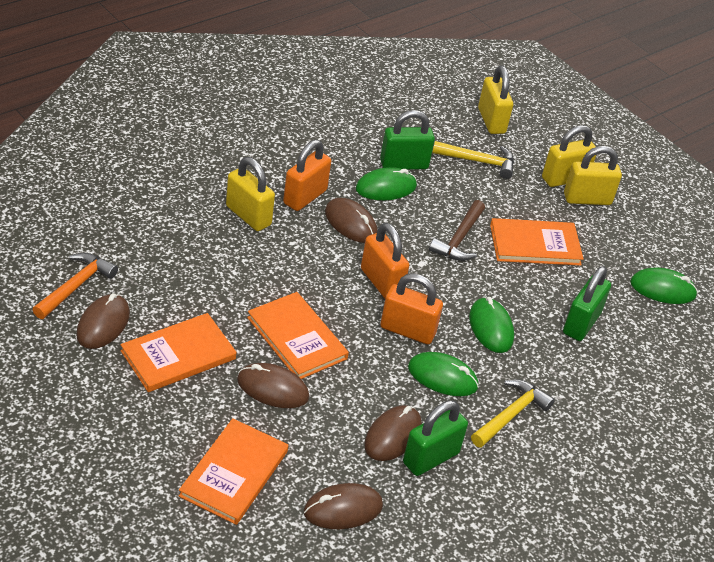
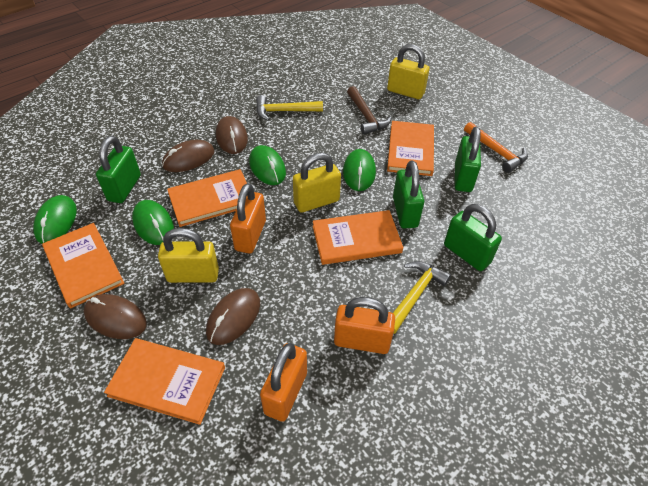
brown mouse: 5 -> 4
green padlock: 3 -> 4
orange book: 4 -> 5
yellow padlock: 4 -> 3

